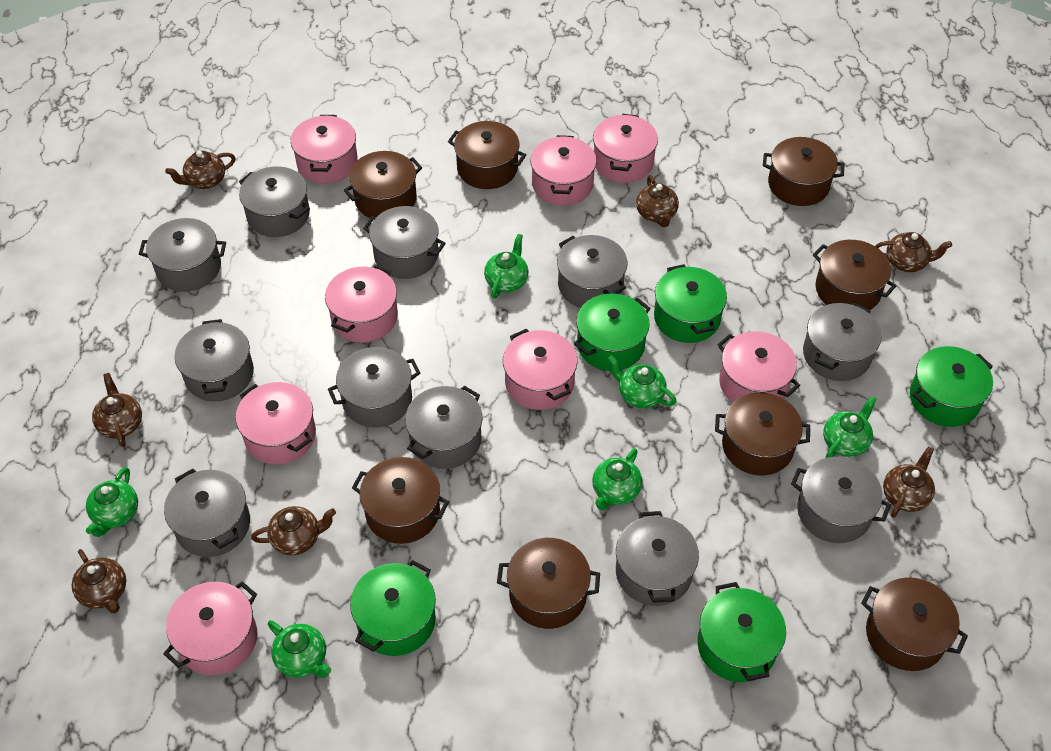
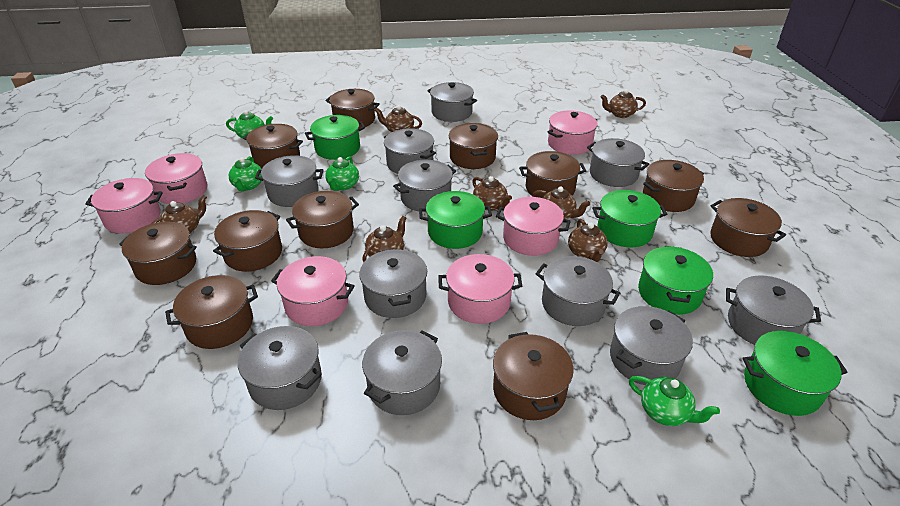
brown pot: 8 -> 11
green teapot: 6 -> 4
pink pot: 8 -> 6

